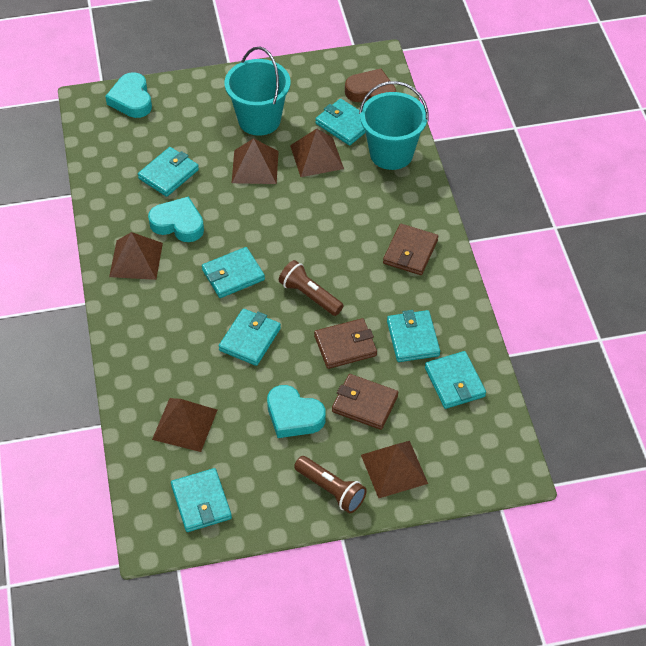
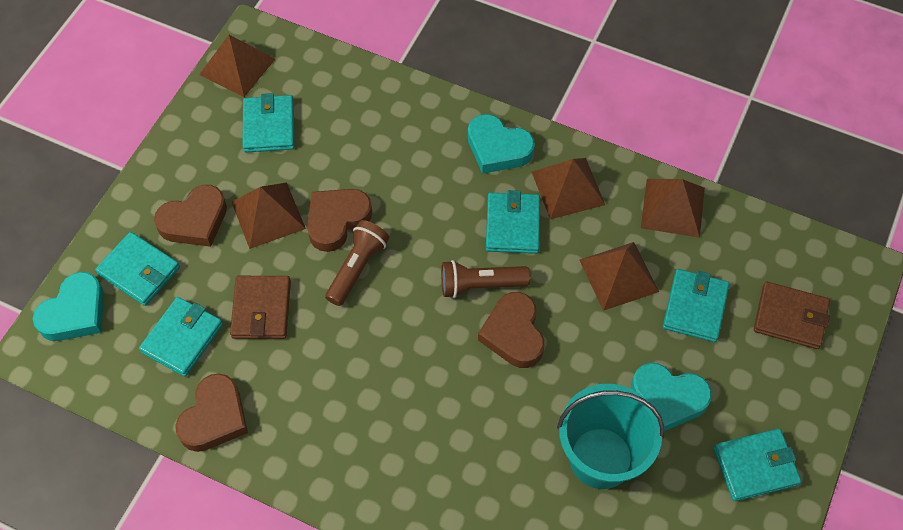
brown heart: 1 -> 4
brown wallet: 3 -> 2
turquoise bucket: 2 -> 1
turquoise wallet: 7 -> 6

